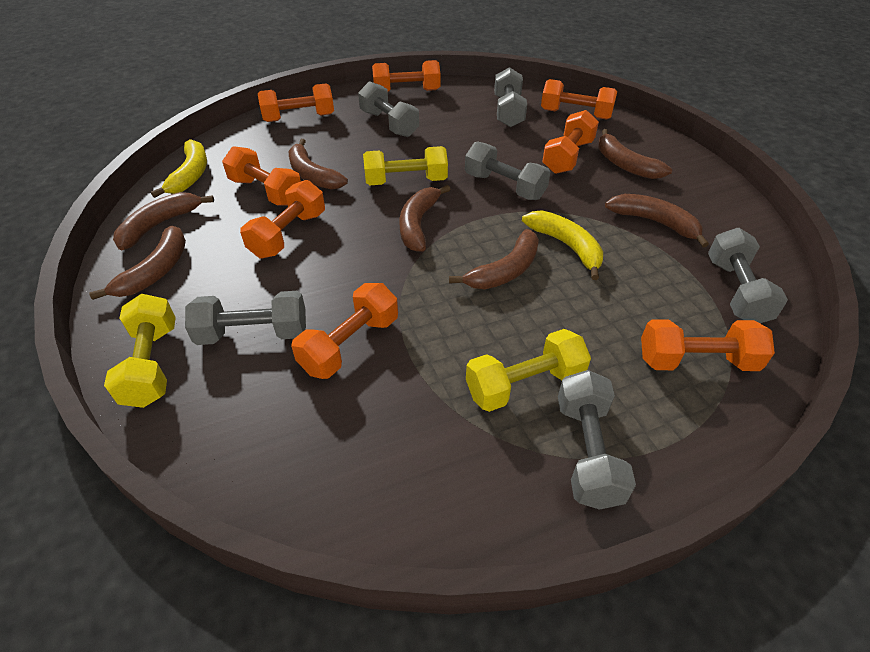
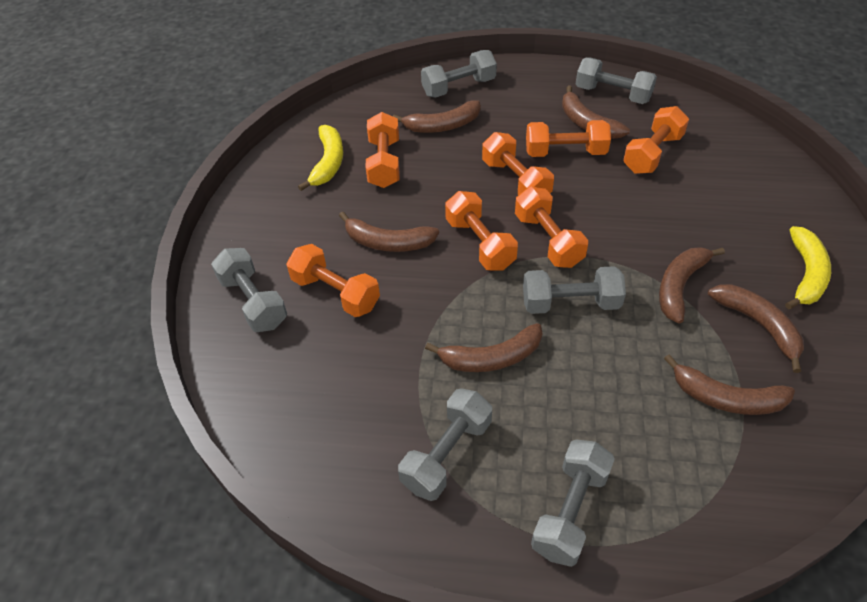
orange dumbbell: 8 -> 7
yellow dumbbell: 3 -> 0

